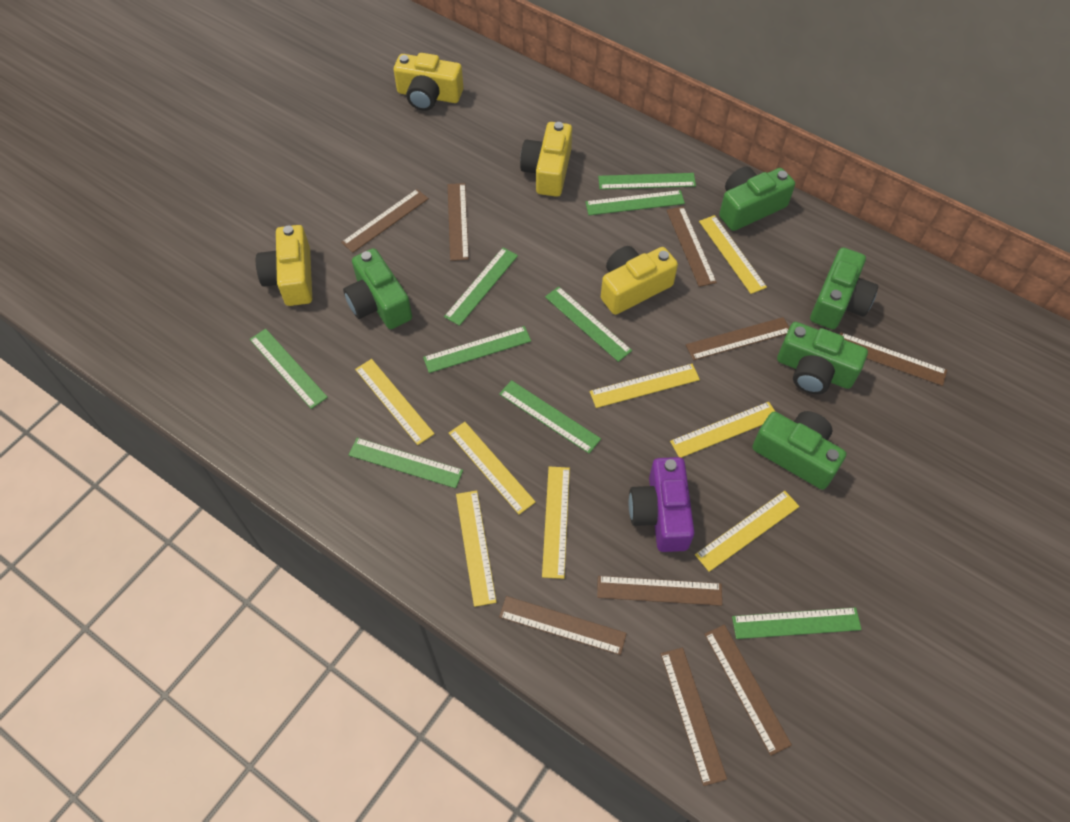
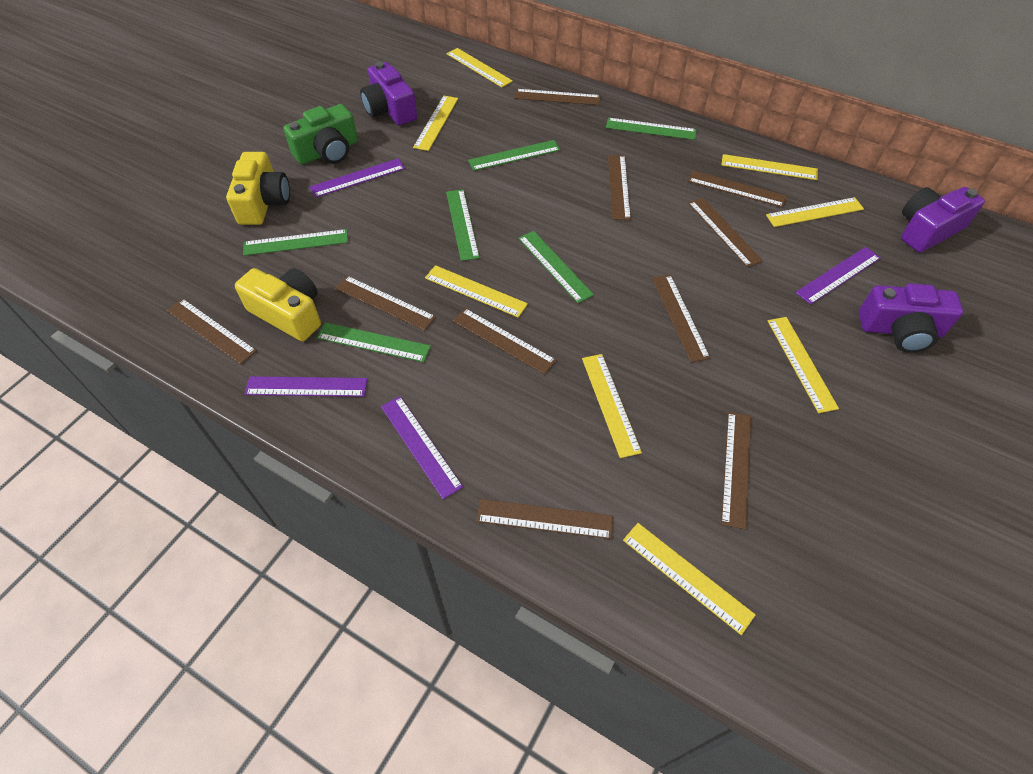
brown ruler: 9 -> 10
green camera: 5 -> 1
green ruler: 9 -> 6
purple camera: 1 -> 3
purple ruler: 0 -> 4
yellow camera: 4 -> 2

